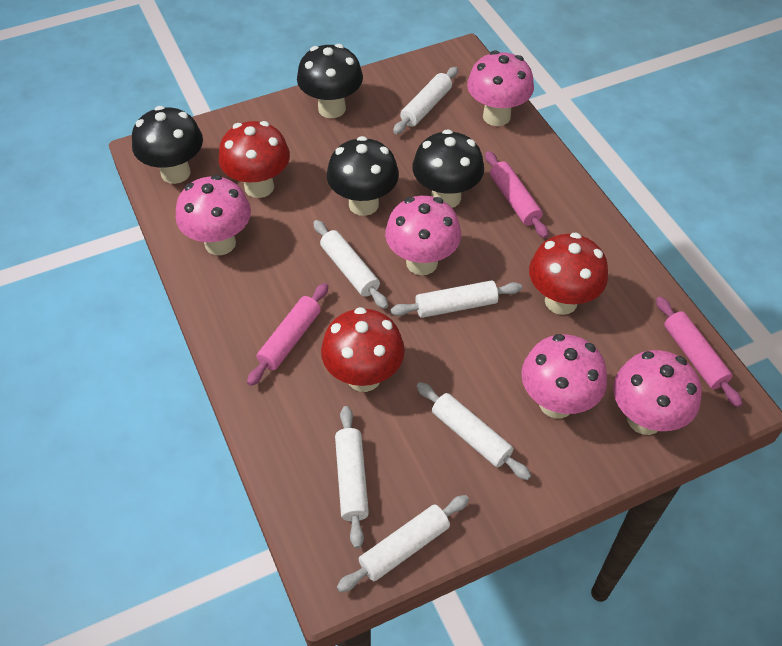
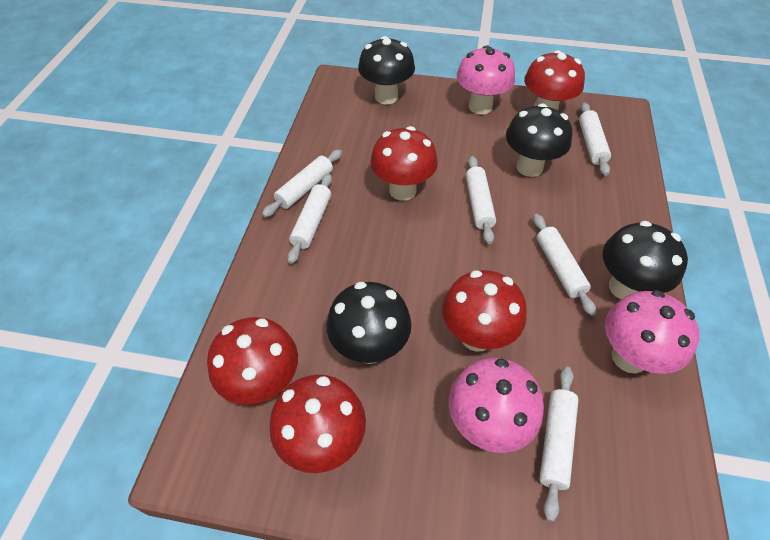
pink mushroom: 5 -> 3
pink rolling pin: 3 -> 0
red mushroom: 3 -> 5

